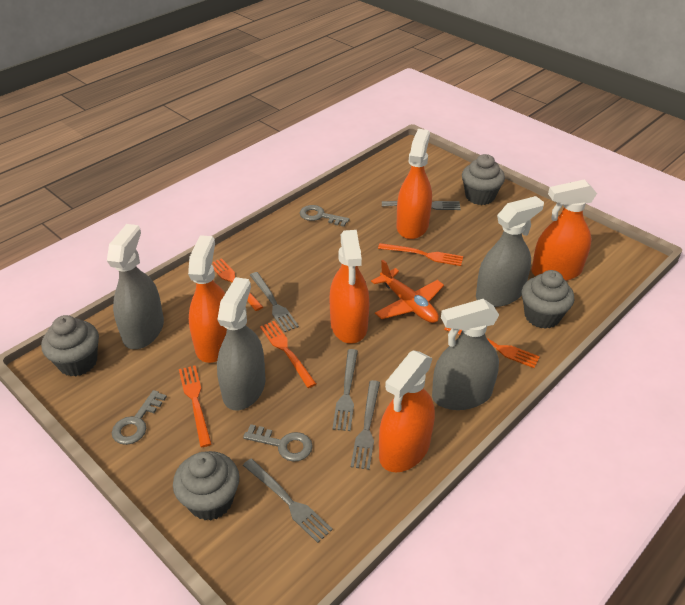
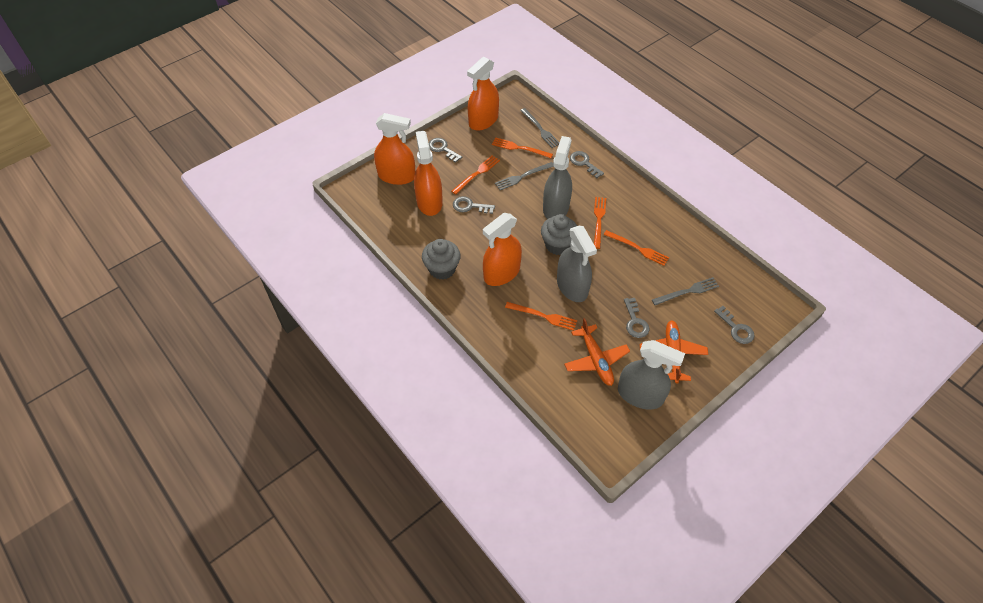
grey cupcake: 4 -> 2
grey fork: 5 -> 3
grey key: 3 -> 5
grey spray bottle: 4 -> 3
orange plane: 1 -> 2
orange spray bottle: 5 -> 4

